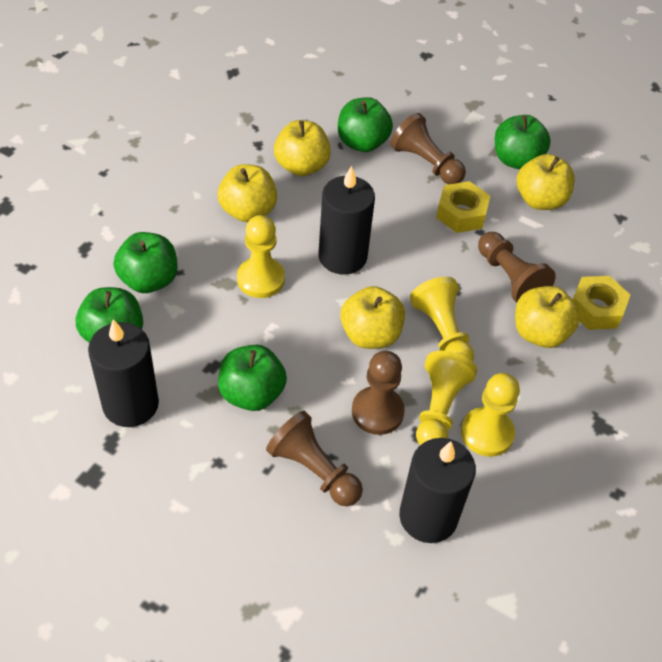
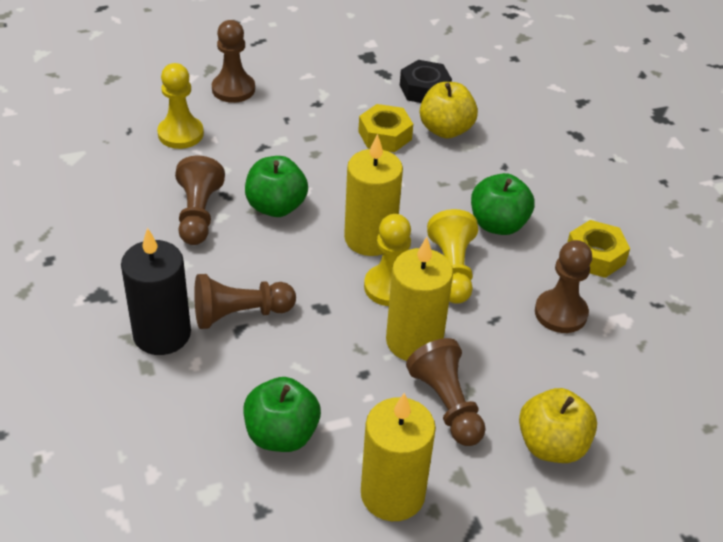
black candle: 3 -> 1
black nut: 0 -> 1
brown pawn: 4 -> 5
green apple: 5 -> 3
yellow apple: 5 -> 2
yellow candle: 0 -> 3
yellow pawn: 4 -> 3

